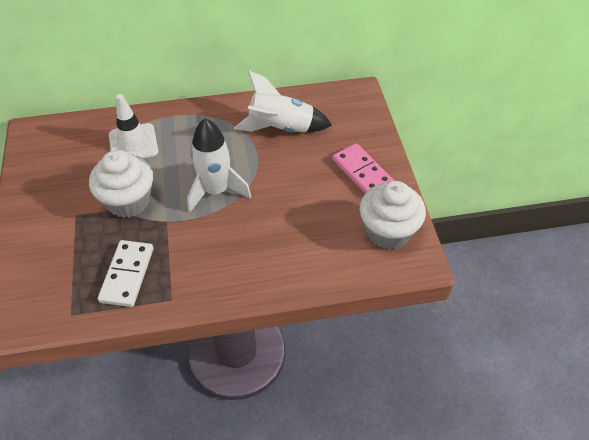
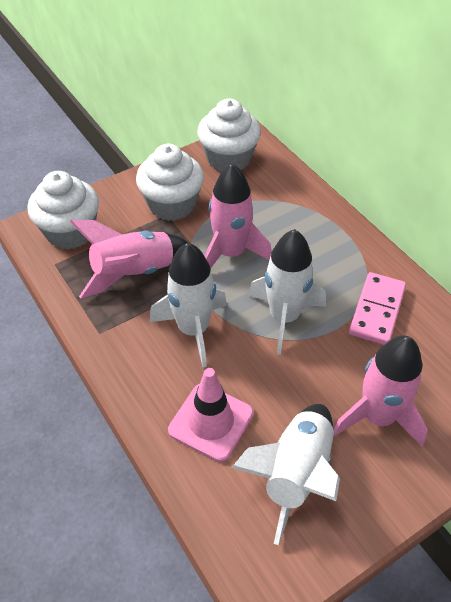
pink rocket: 0 -> 3
pink traffic cone: 0 -> 1
white cupcake: 2 -> 3
white domino: 1 -> 0
white rocket: 2 -> 3
white traffic cone: 1 -> 0

